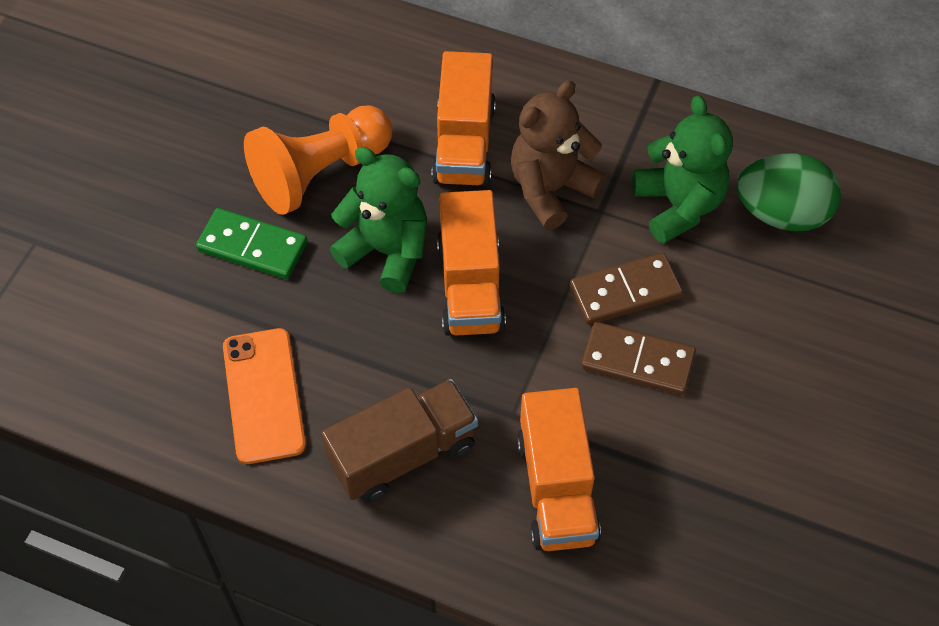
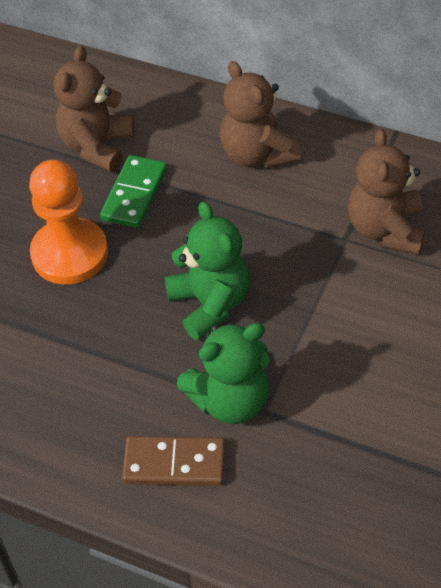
brown domino: 2 -> 1
brown teddy bear: 1 -> 3
brown truck: 1 -> 0
green egg: 1 -> 0
orange phone: 1 -> 0
orange truck: 3 -> 0

